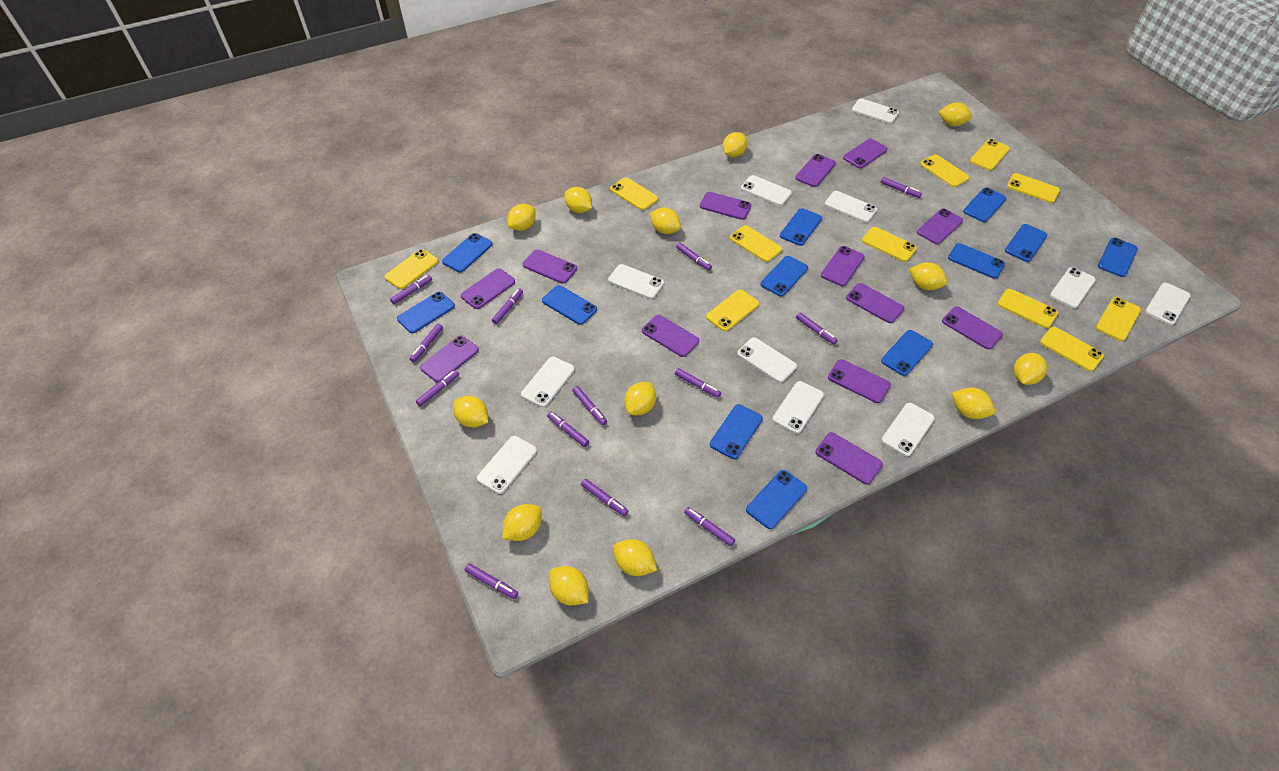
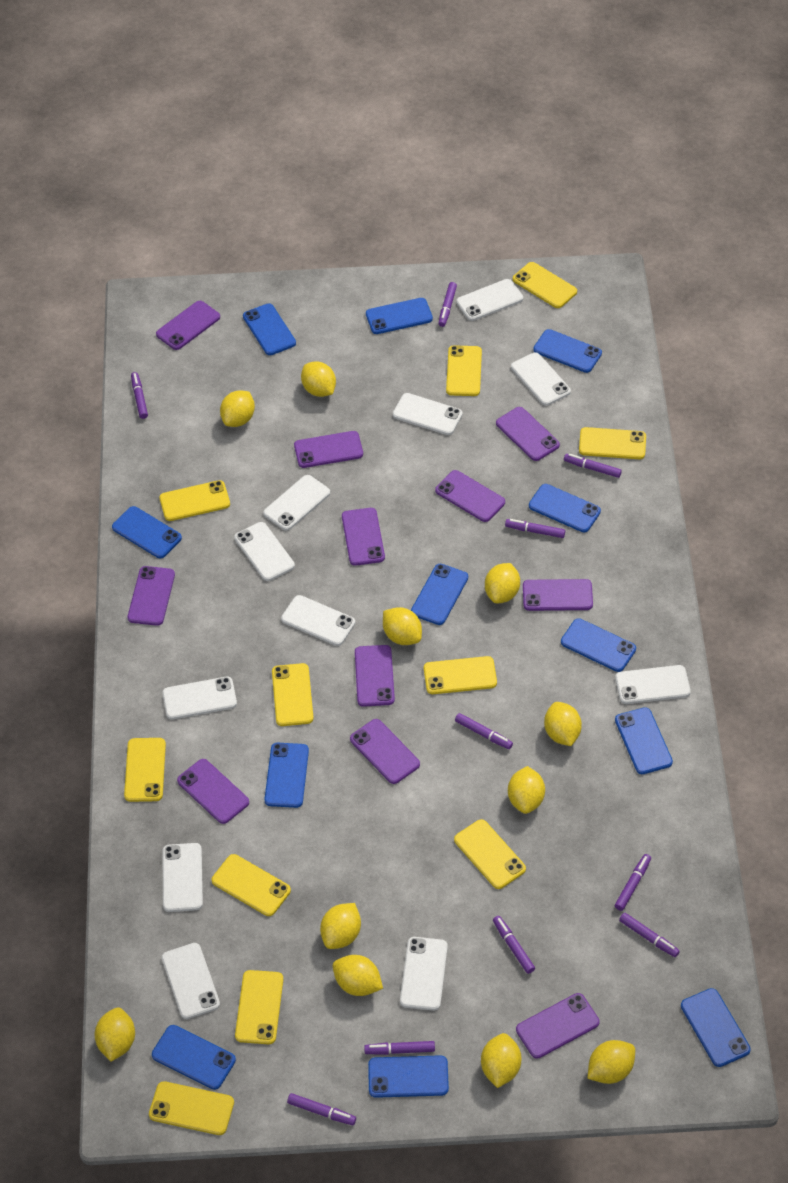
purple marker: 13 -> 10
purple phone: 13 -> 11
yellow lemon: 13 -> 11

